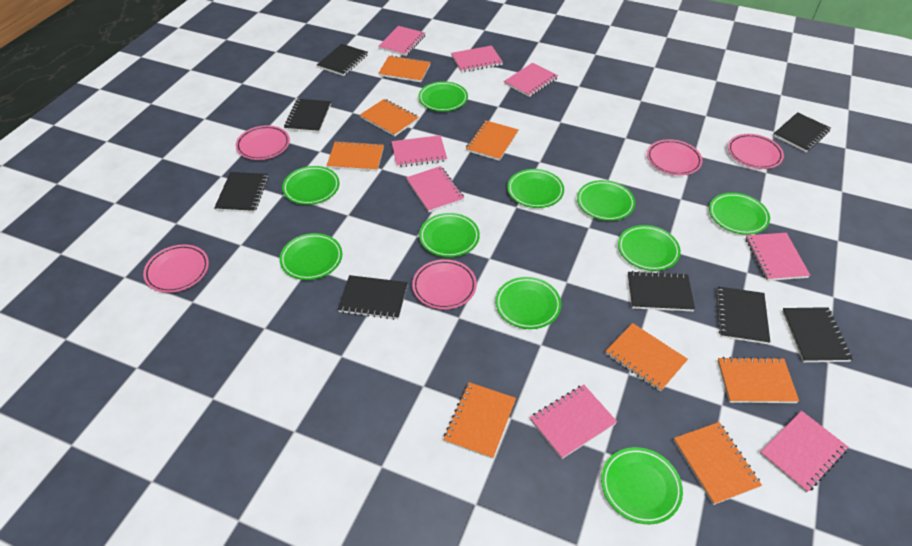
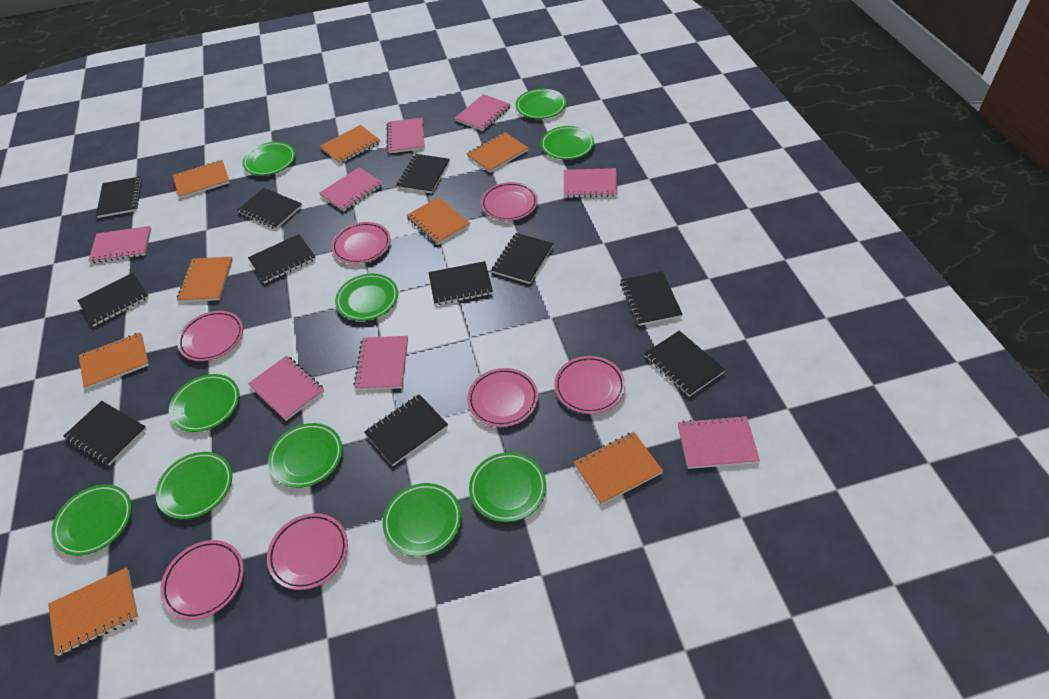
black notebook: 8 -> 11
pink plate: 5 -> 7

